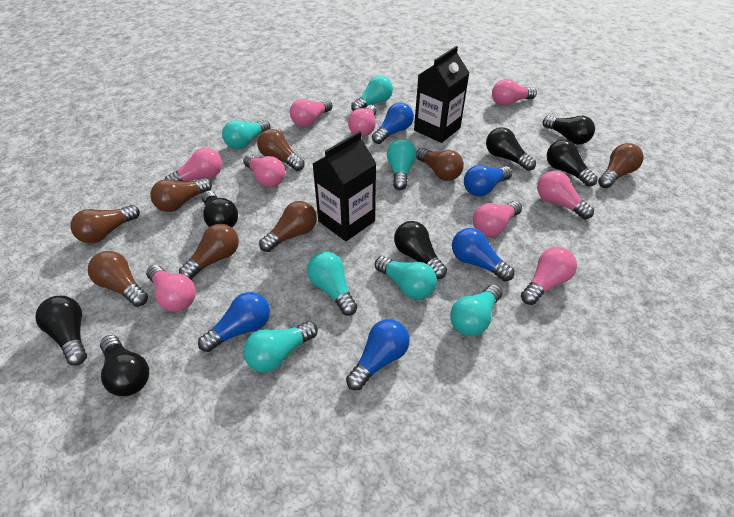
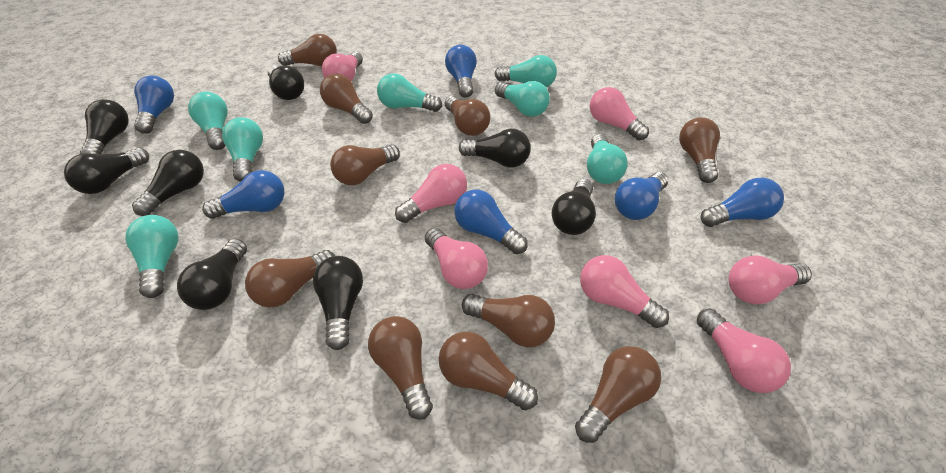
black carton: 2 -> 0
black light bulb: 7 -> 8
blue light bulb: 5 -> 6
brown light bulb: 8 -> 10
pink light bulb: 9 -> 7

